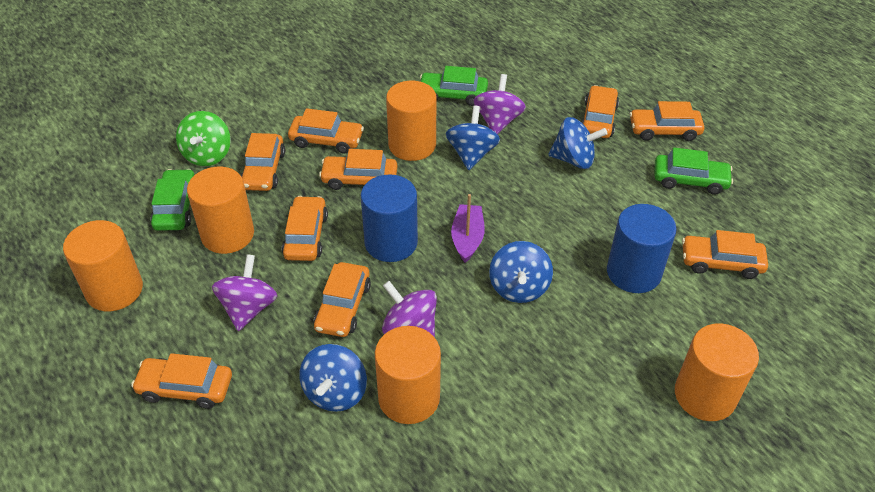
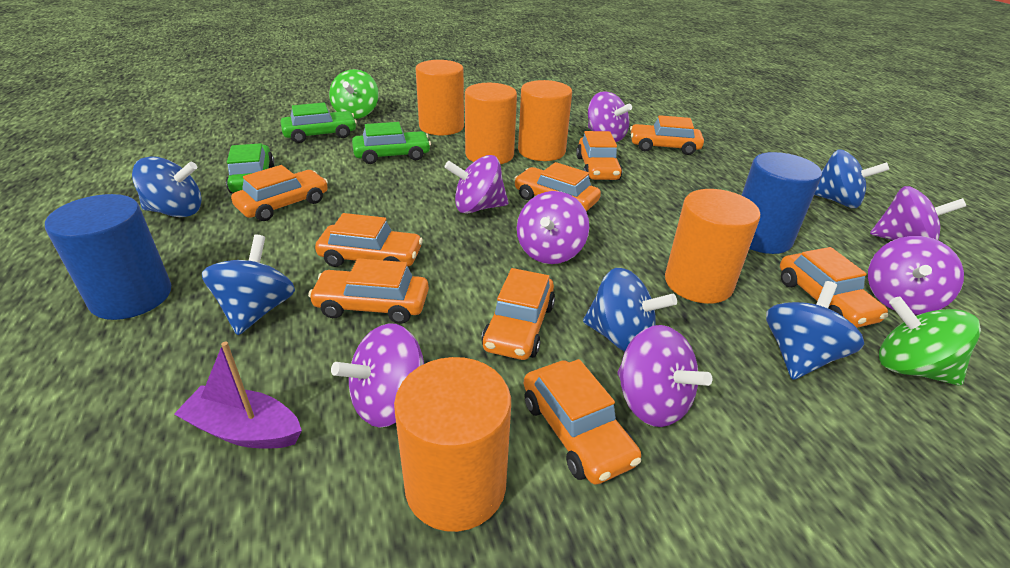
blue spinning top: 4 -> 5
green spinning top: 1 -> 2
purple spinning top: 3 -> 7

